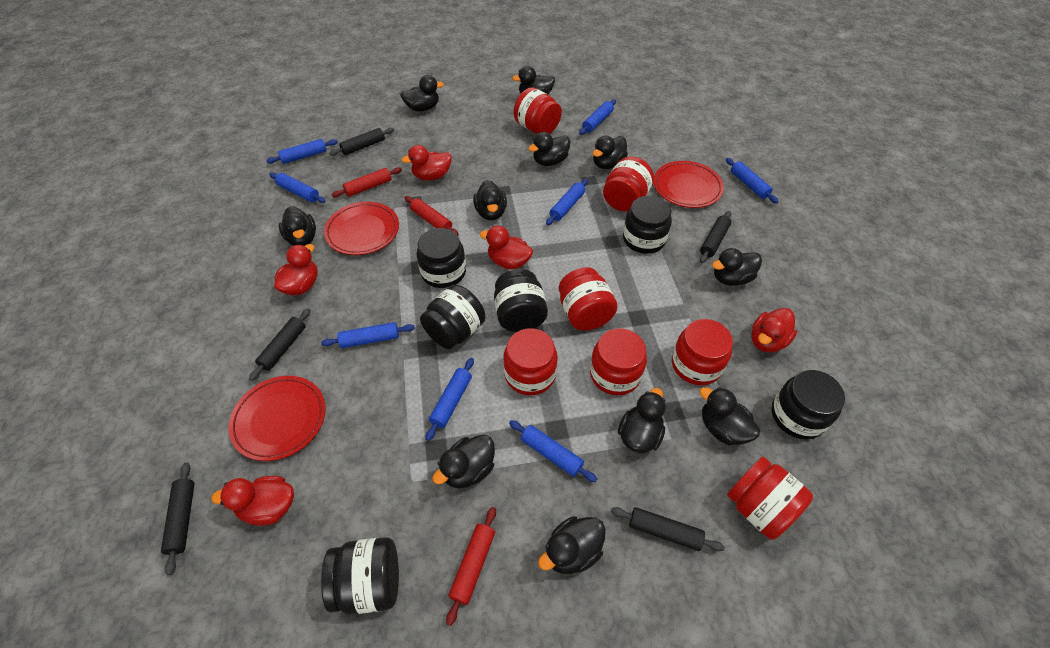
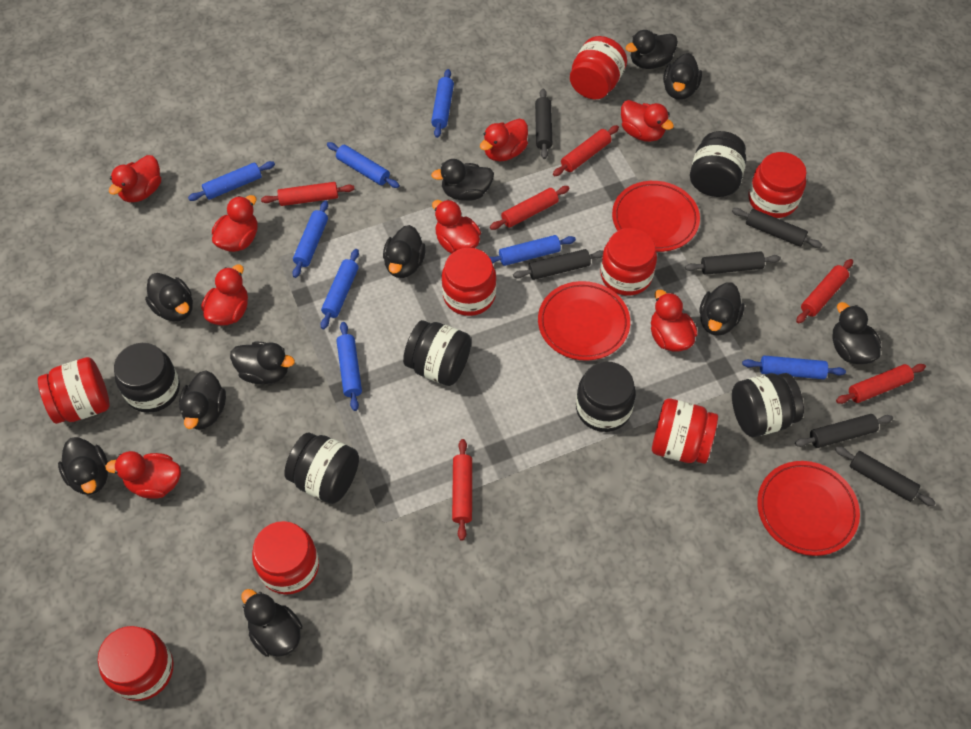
black rolling pin: 5 -> 6
red duck: 5 -> 8
red jar: 7 -> 8
red rolling pin: 3 -> 6

